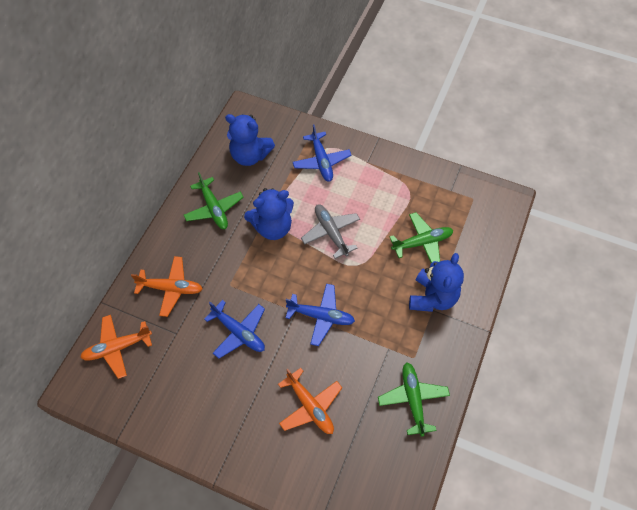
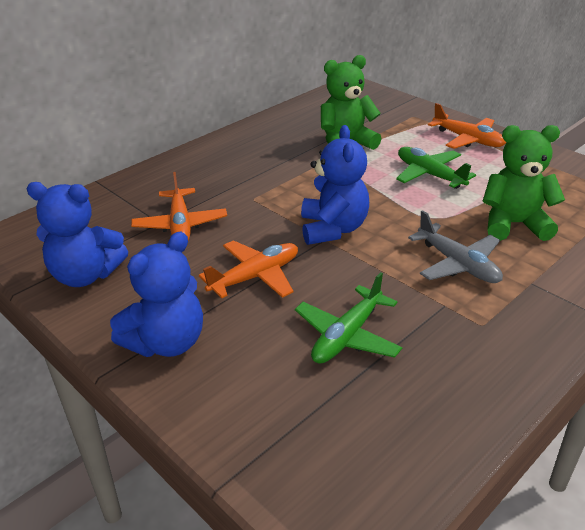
blue plane: 3 -> 0
green plane: 3 -> 2
green teddy bear: 0 -> 2

